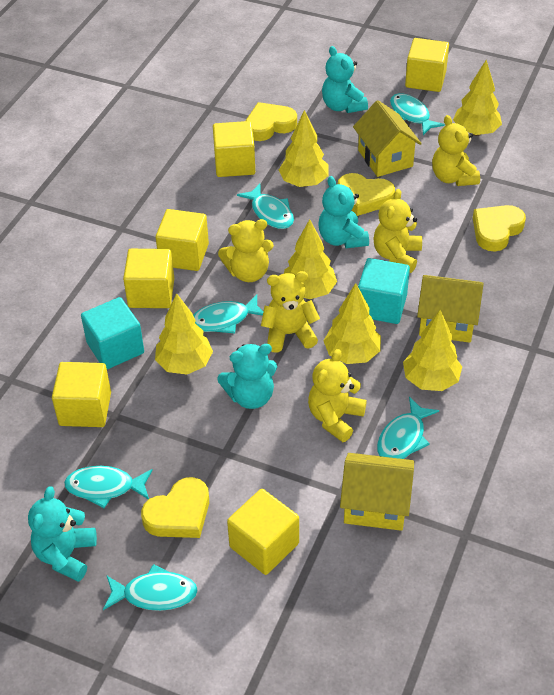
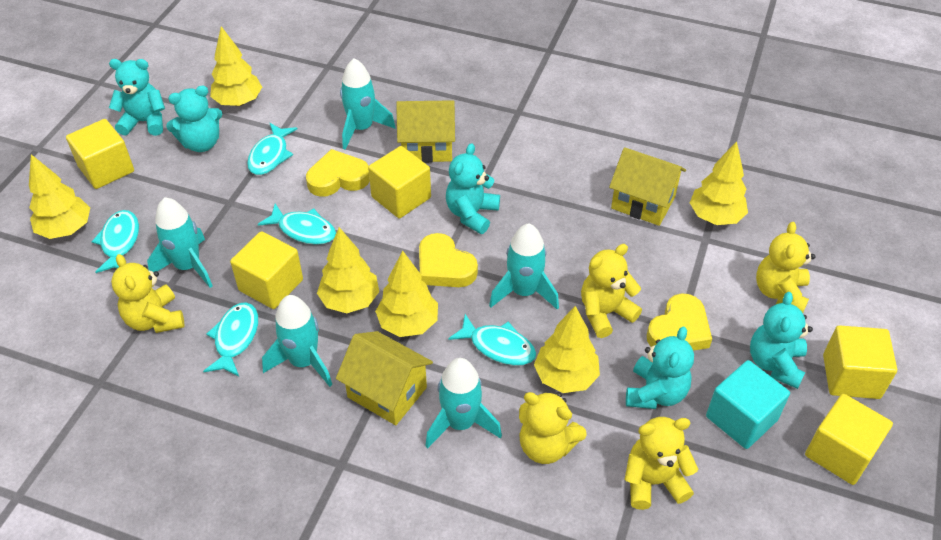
turquoise cube: 2 -> 1
turquoise fish: 6 -> 5
turquoise rocket: 0 -> 5
turquoise teddy bear: 4 -> 5
yellow cube: 6 -> 5
yellow heart: 4 -> 3

